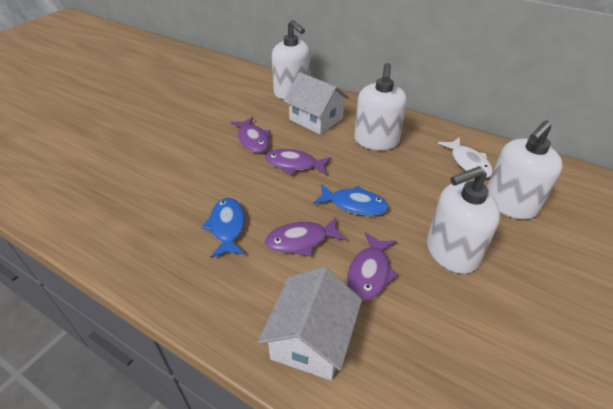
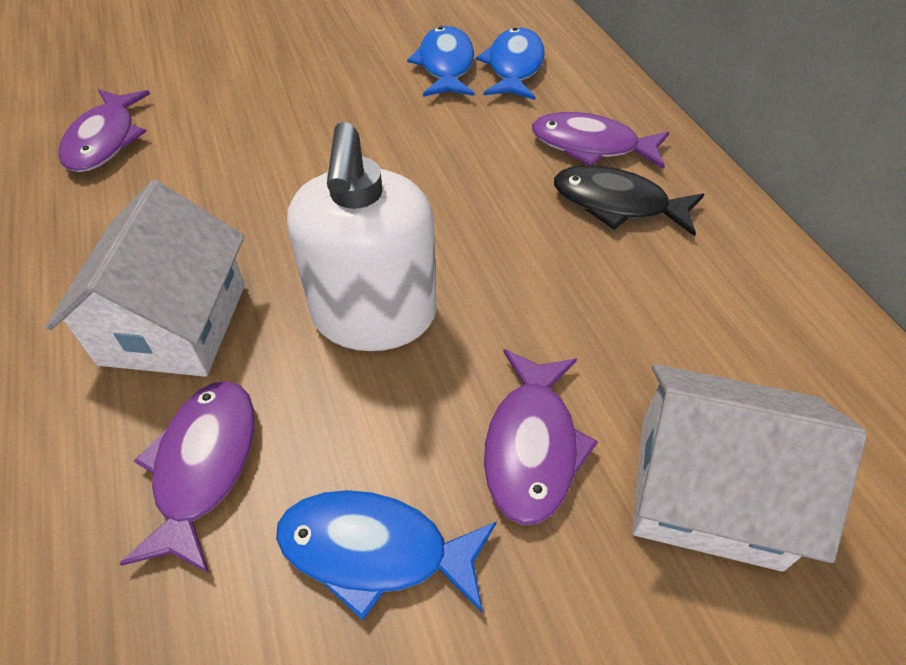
black fish: 0 -> 1
blue fish: 2 -> 3
white fish: 1 -> 0
white soap dispenser: 4 -> 1

